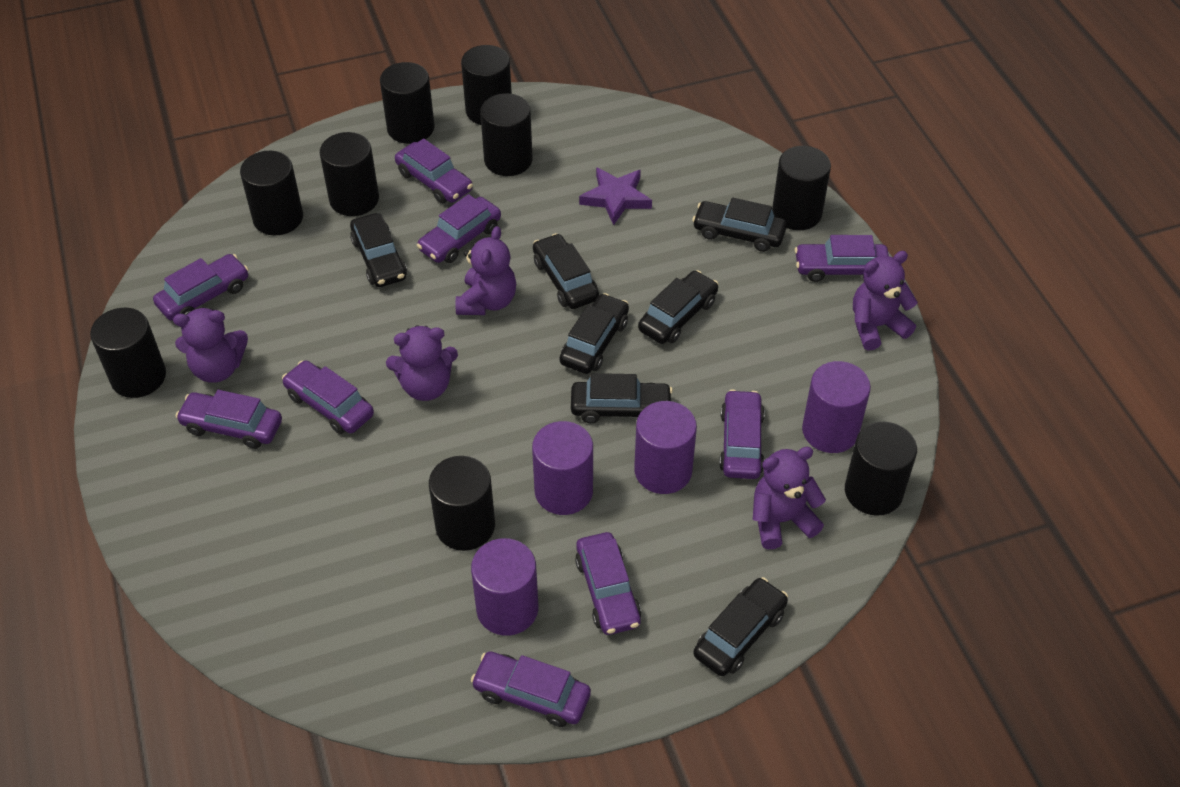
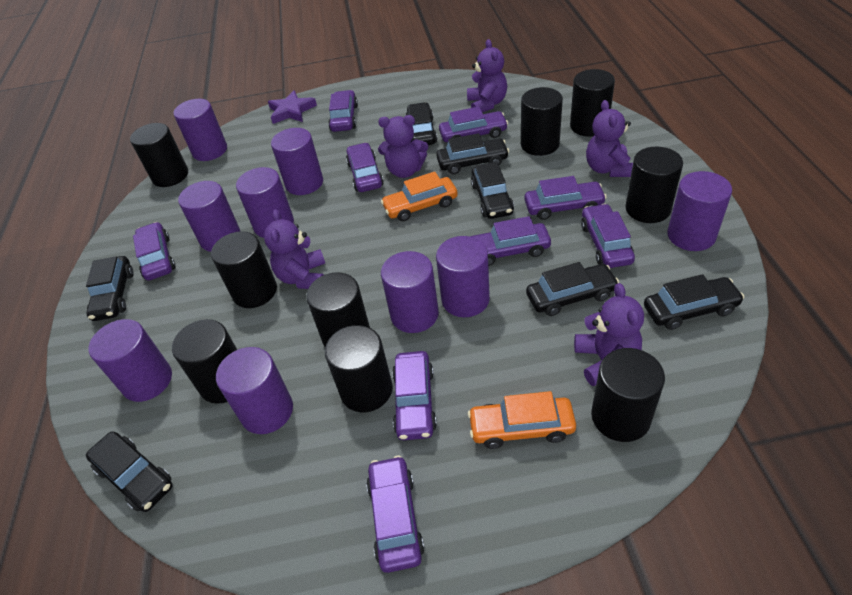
orange car: 0 -> 2
purple cylinder: 4 -> 9

